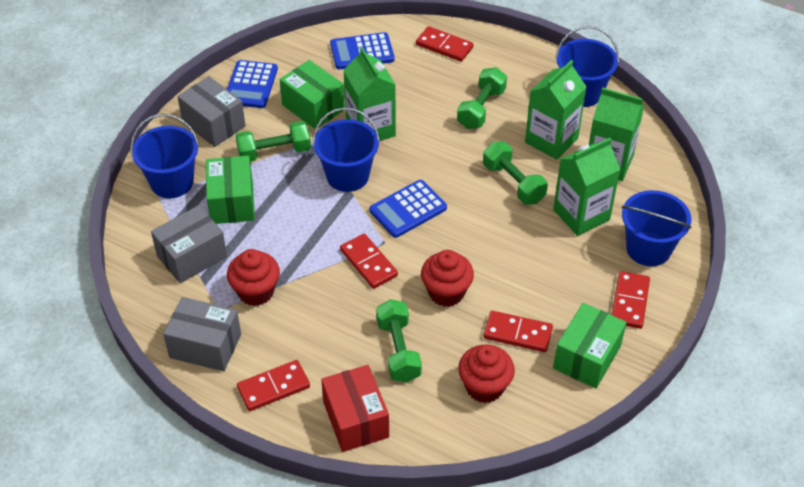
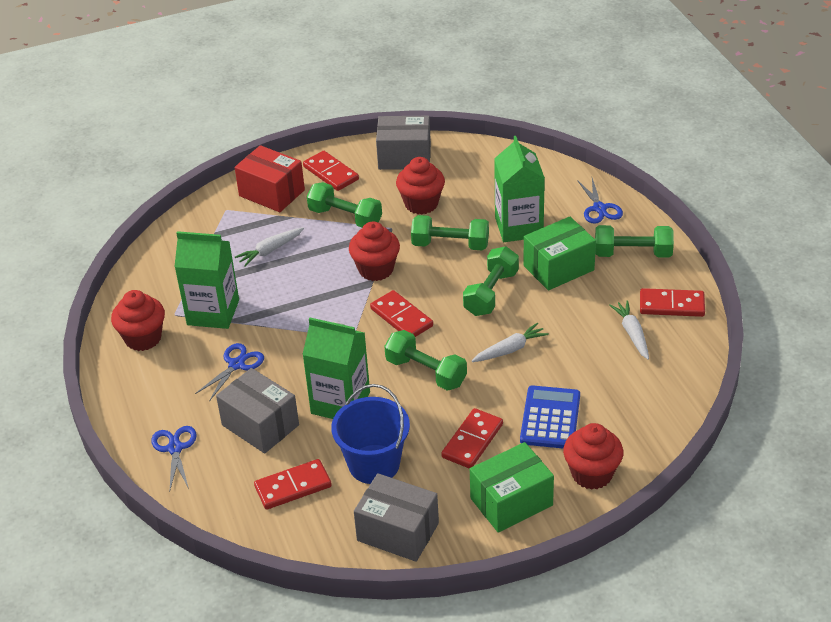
blue bucket: 4 -> 1
blue calculator: 3 -> 1
blue scissors: 0 -> 3
green box: 3 -> 2
green carton: 4 -> 3
green dumbbell: 4 -> 5
red cupcake: 3 -> 4
white carrot: 0 -> 3

